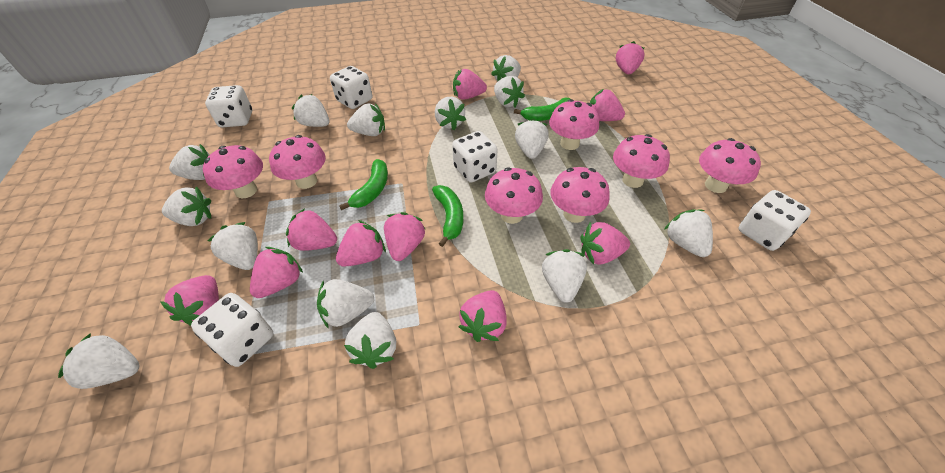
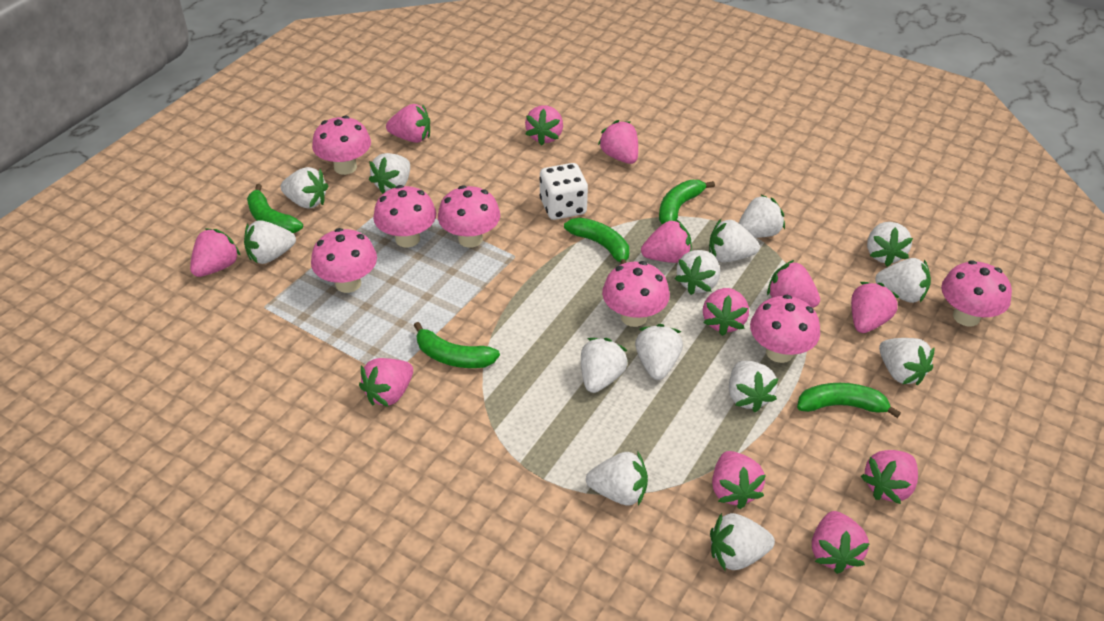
green banana: 3 -> 5
pink strawberry: 10 -> 12
white dice: 5 -> 1

